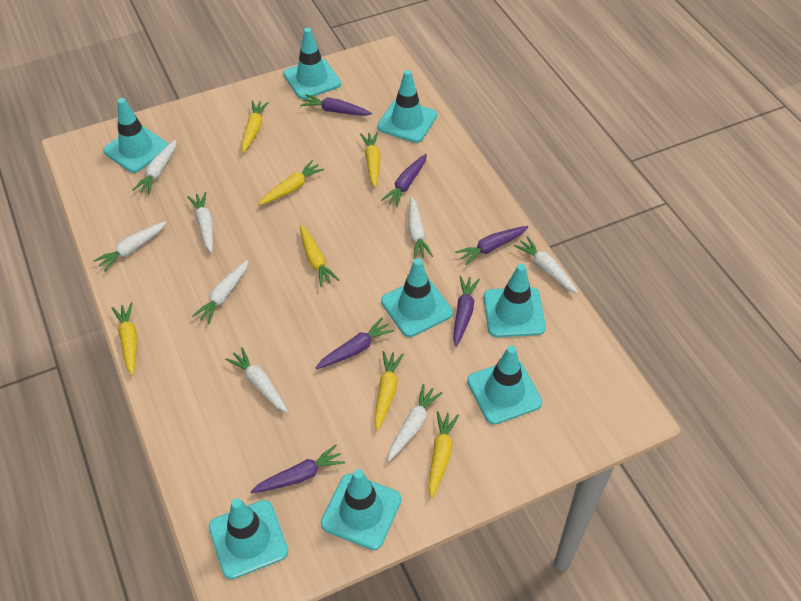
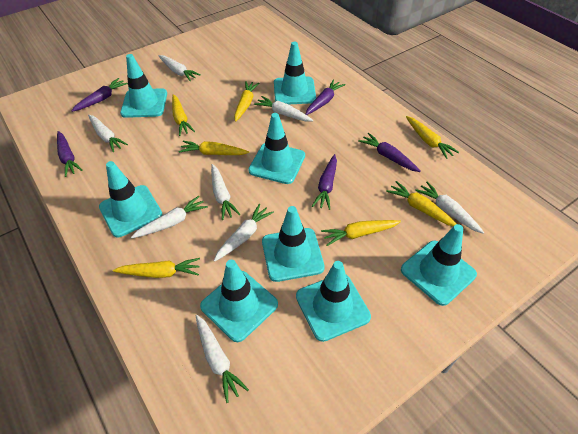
purple carrot: 6 -> 5

